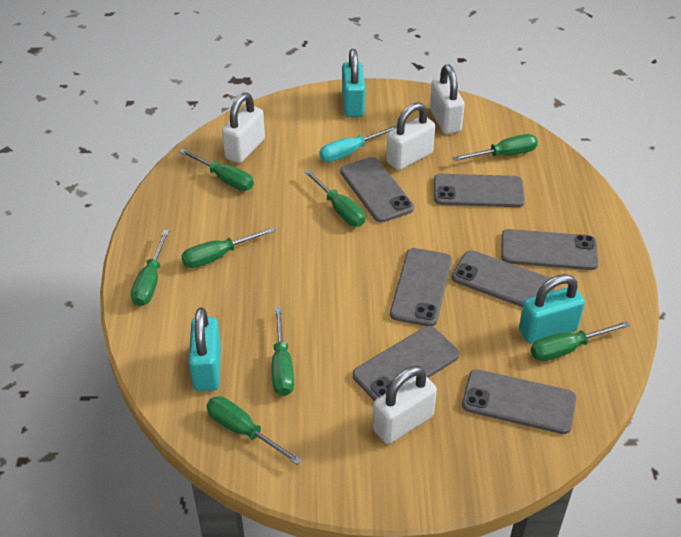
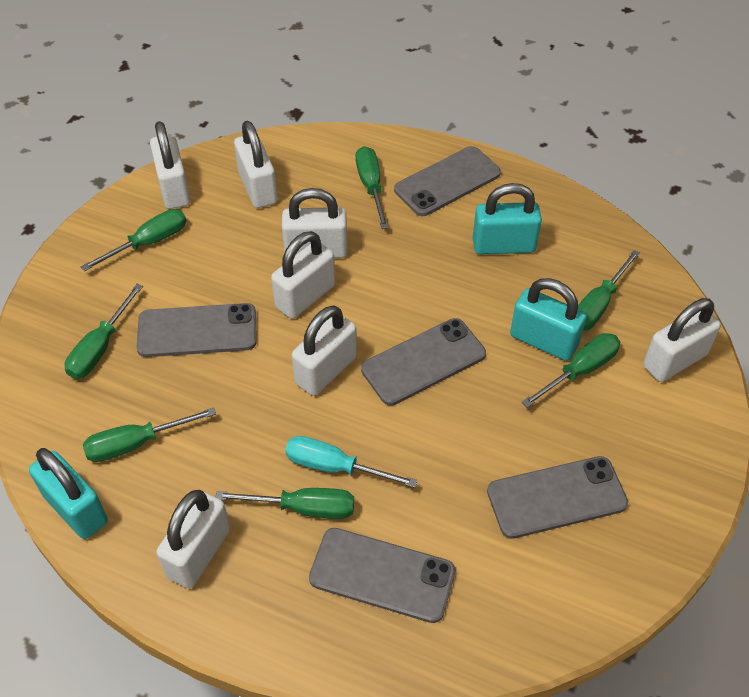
green screwdriver: 8 -> 7
grey phone: 7 -> 5
white padlock: 4 -> 7

